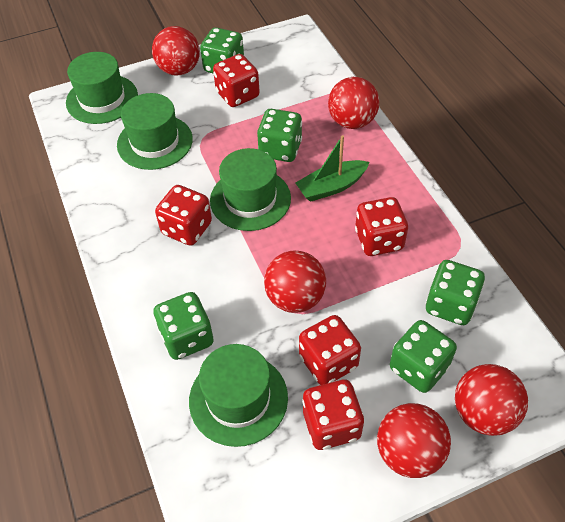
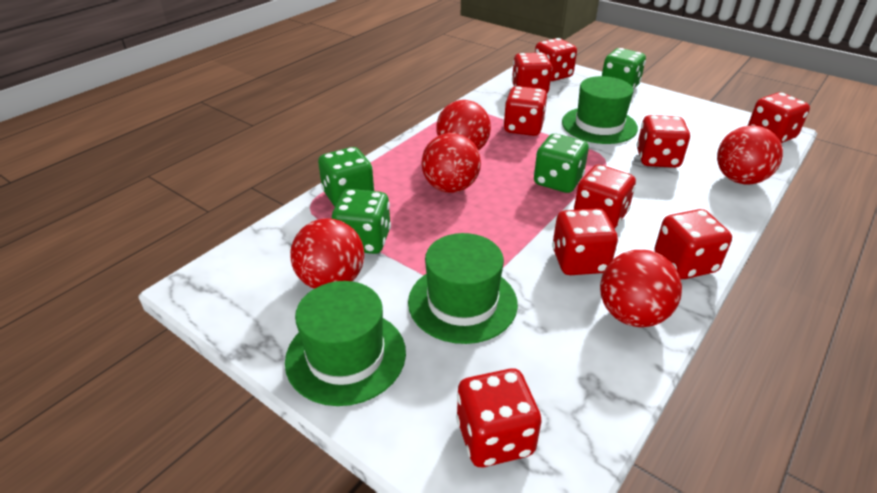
green boat: 1 -> 0
green dice: 5 -> 4
green hat: 4 -> 3
red dice: 5 -> 9

